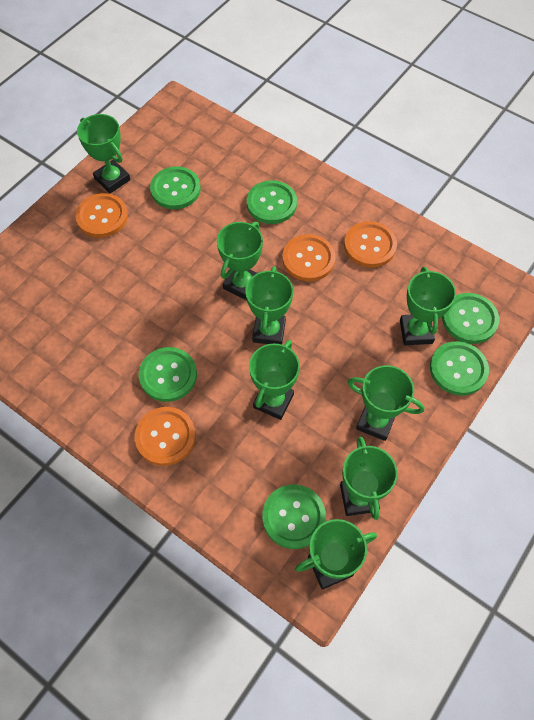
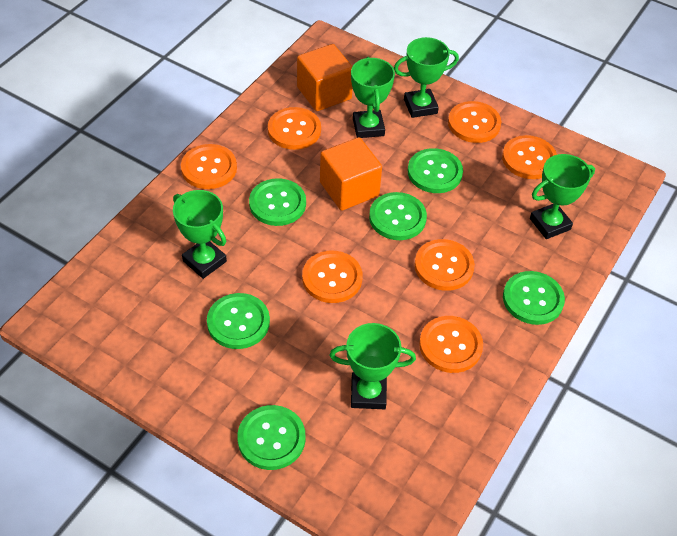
green trophy: 8 -> 5
orange button: 4 -> 7
orange cube: 0 -> 2

